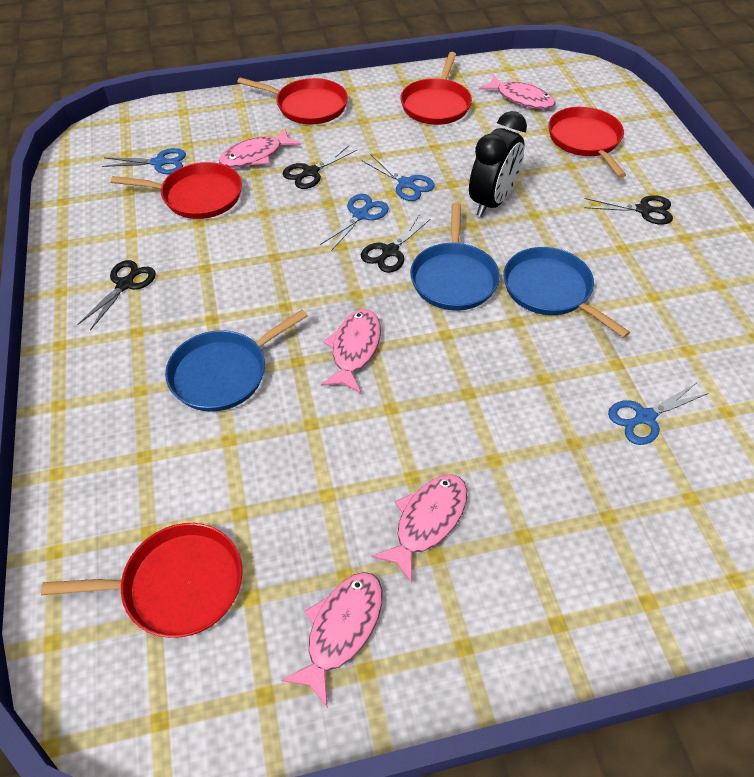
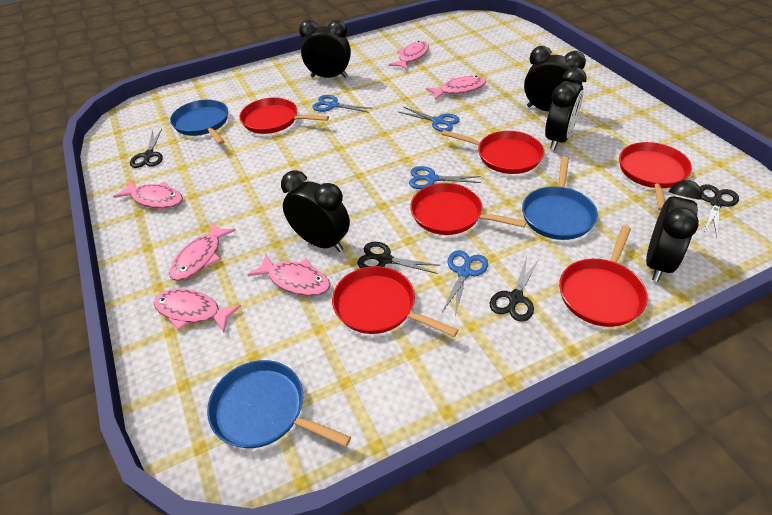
black clock: 1 -> 5
pink fish: 5 -> 6
red pan: 5 -> 6

